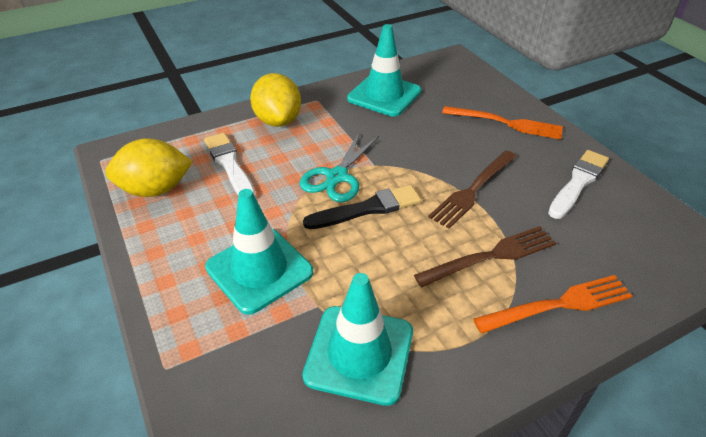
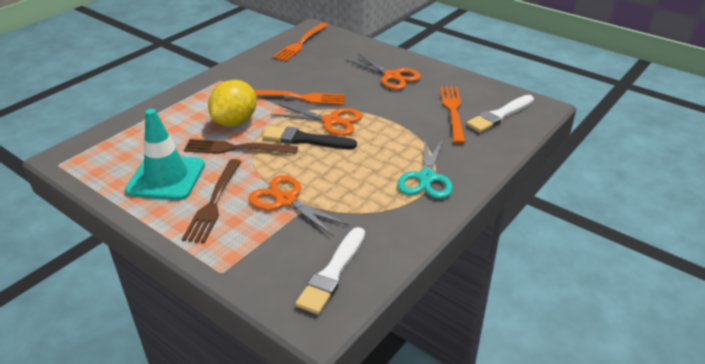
orange fork: 2 -> 3
orange scissors: 0 -> 3
turquoise traffic cone: 3 -> 1
yellow lemon: 2 -> 1

